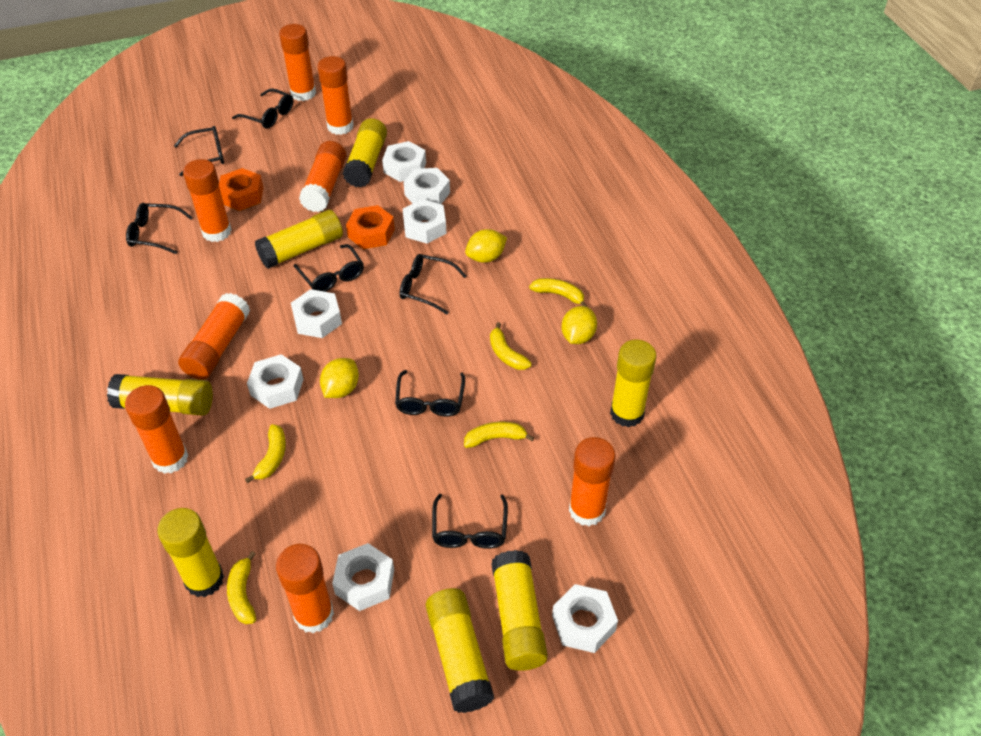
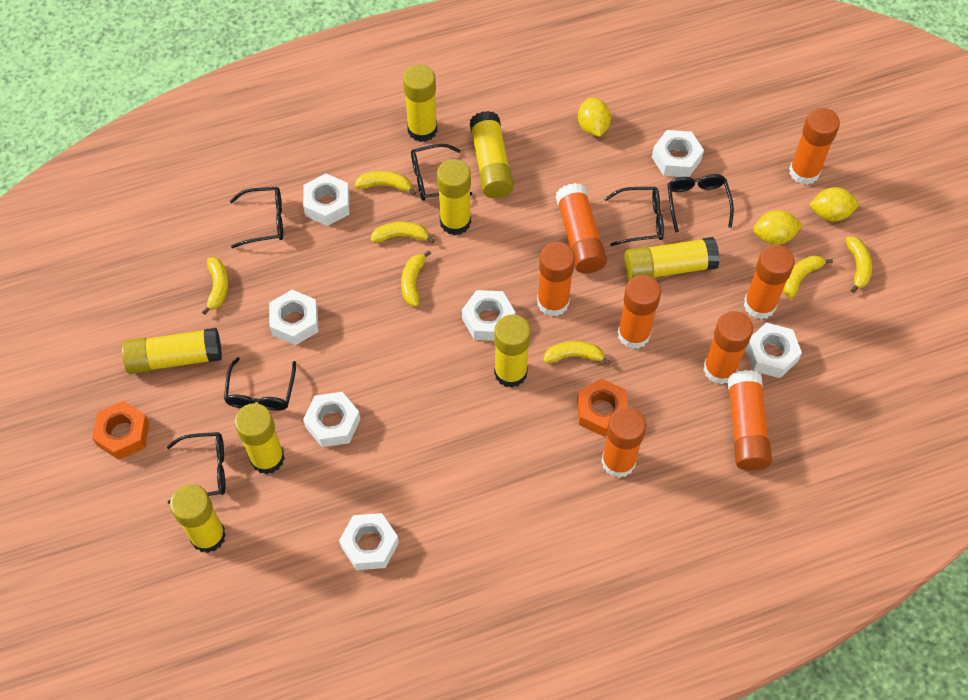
black glasses: 7 -> 6
yellow banana: 5 -> 7
yellow glue stick: 7 -> 8

